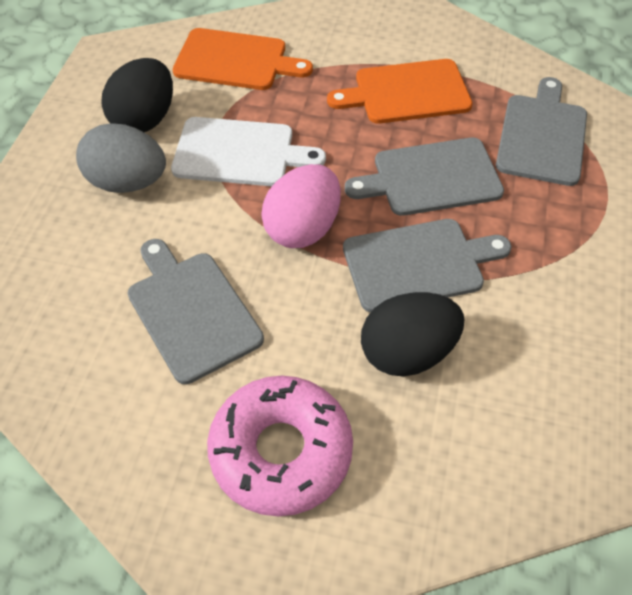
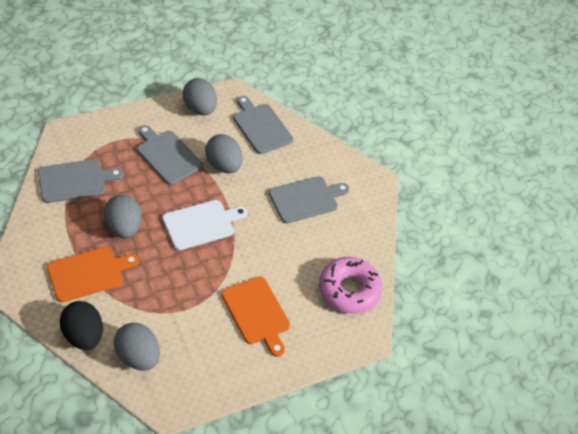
black egg: 2 -> 1
grey egg: 1 -> 4
pink egg: 1 -> 0

